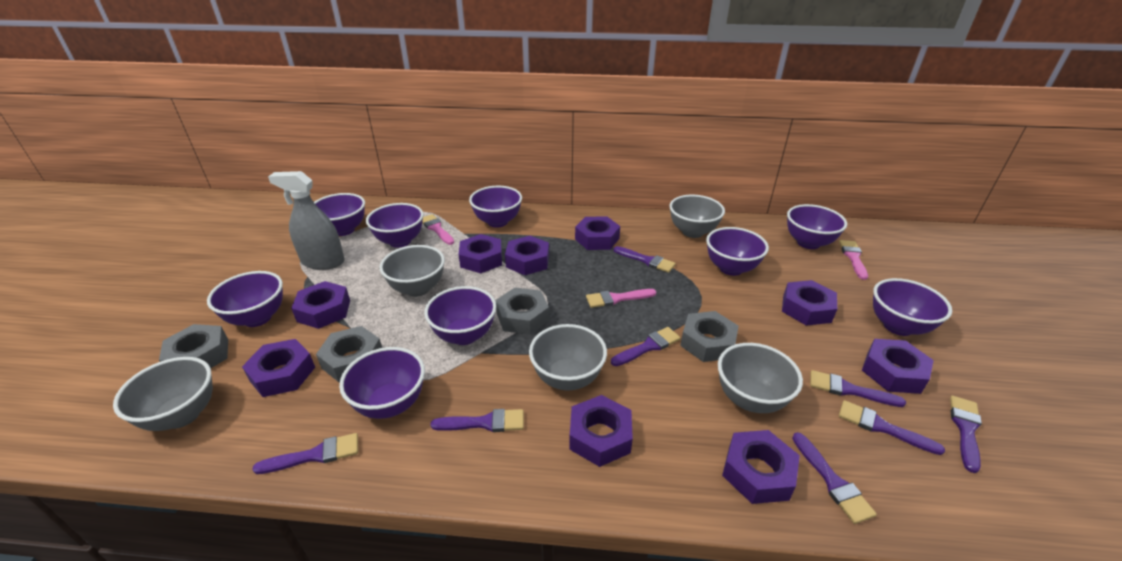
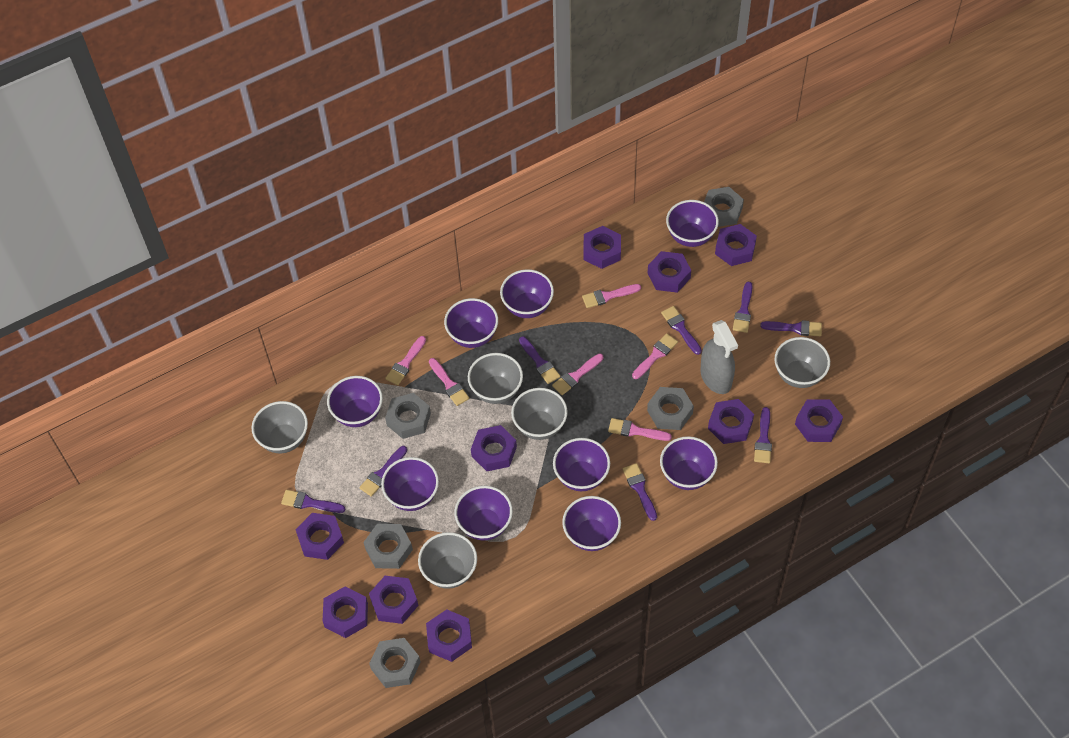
grey nut: 4 -> 5
pink brush: 3 -> 6
purple nut: 9 -> 10

